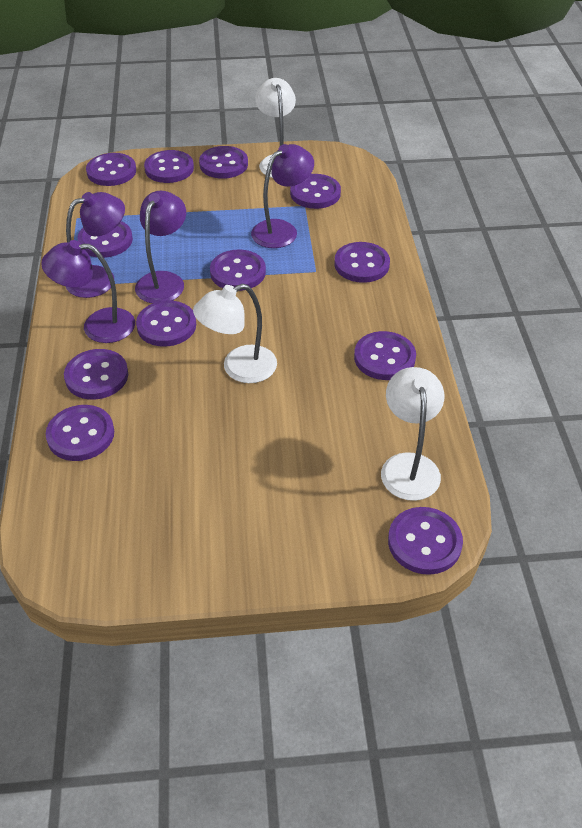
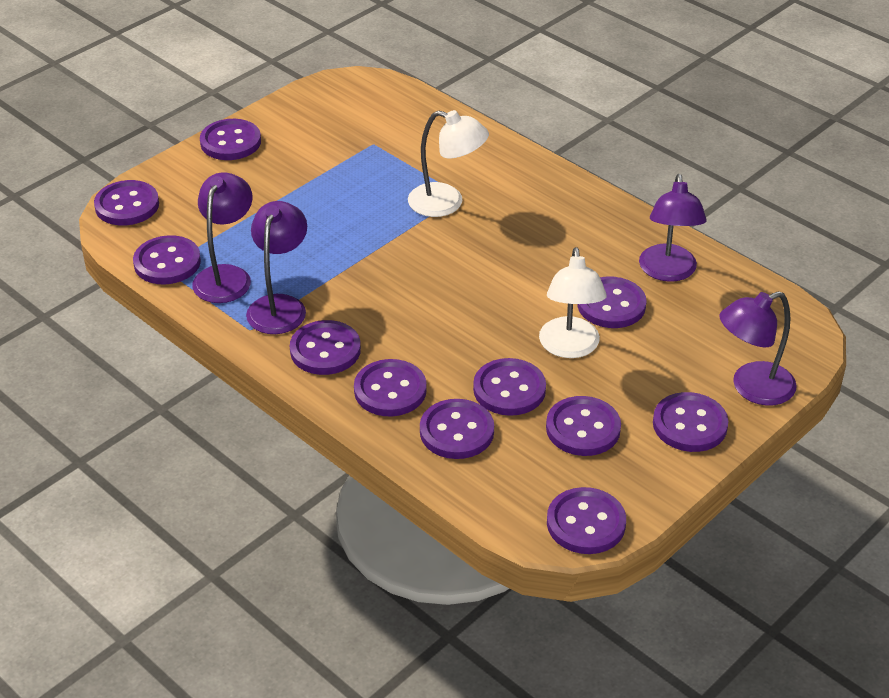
purple button: 12 -> 11
white lamp: 3 -> 2

